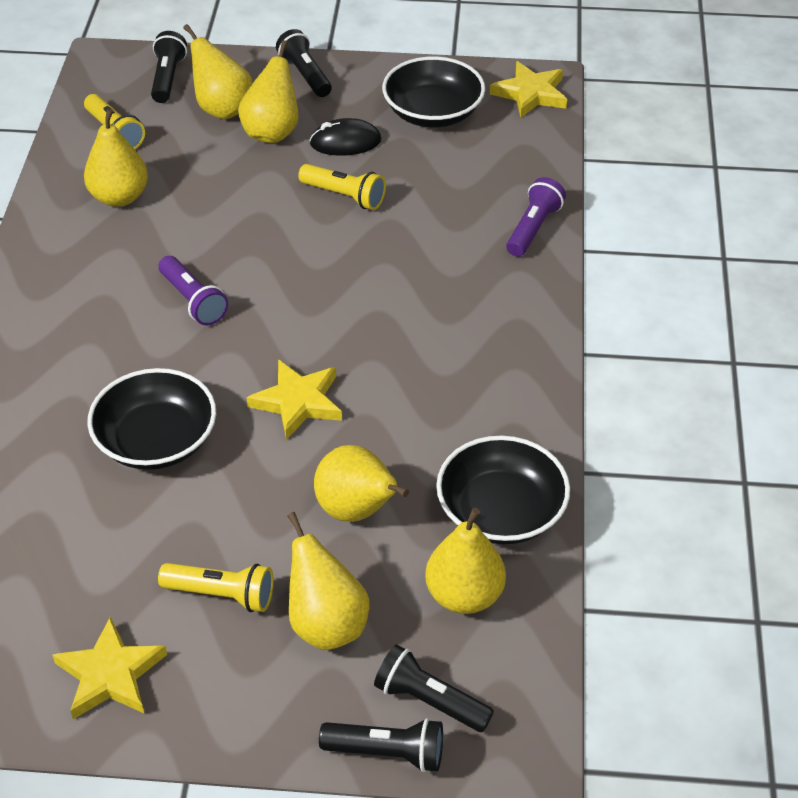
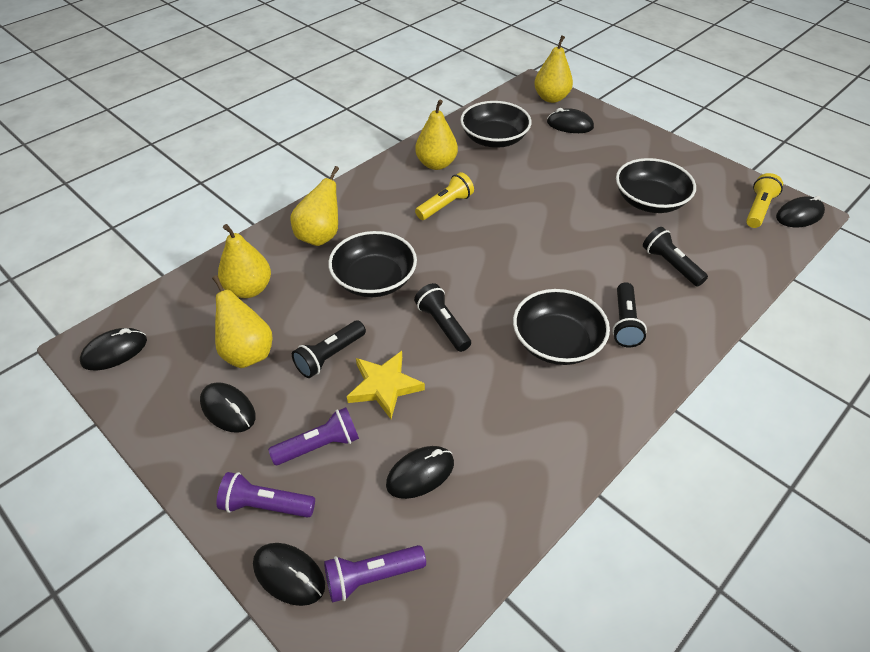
black bowl: 3 -> 4
black mouse: 1 -> 6
purple flashlight: 2 -> 3
yellow flashlight: 3 -> 2
yellow pear: 6 -> 5
yellow star: 3 -> 1

